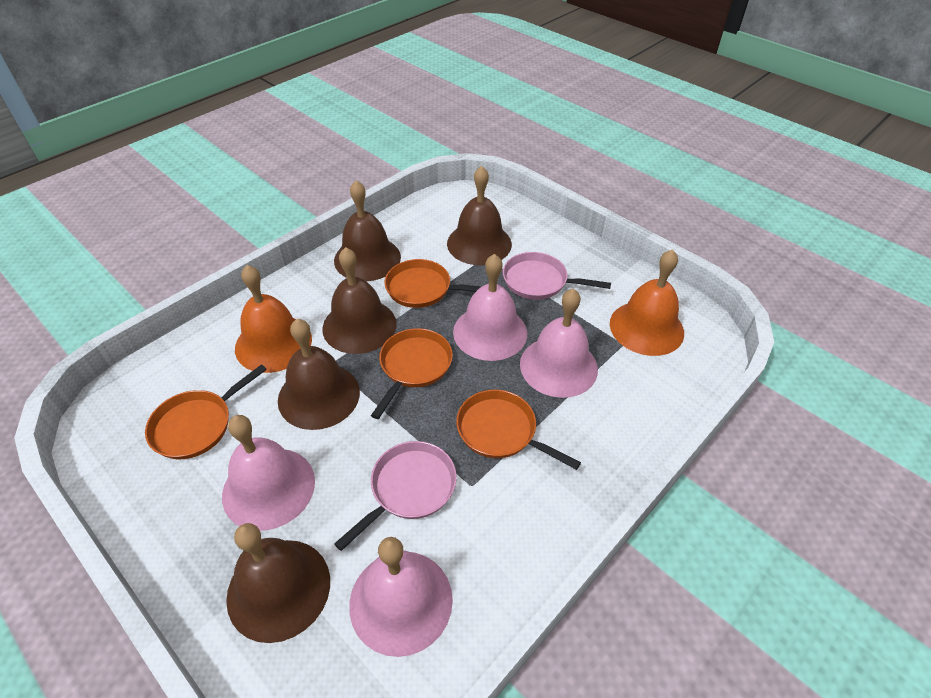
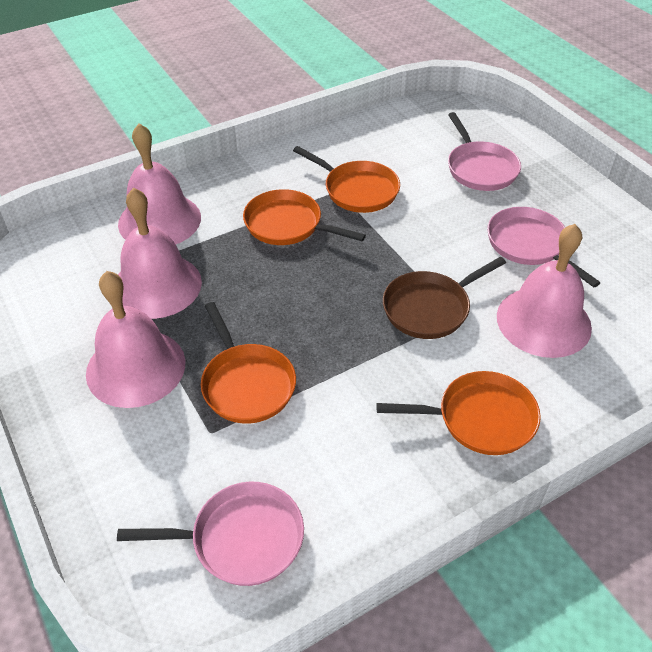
brown bell: 5 -> 0
brown pan: 0 -> 1
orange bell: 2 -> 0
pink pan: 2 -> 3

